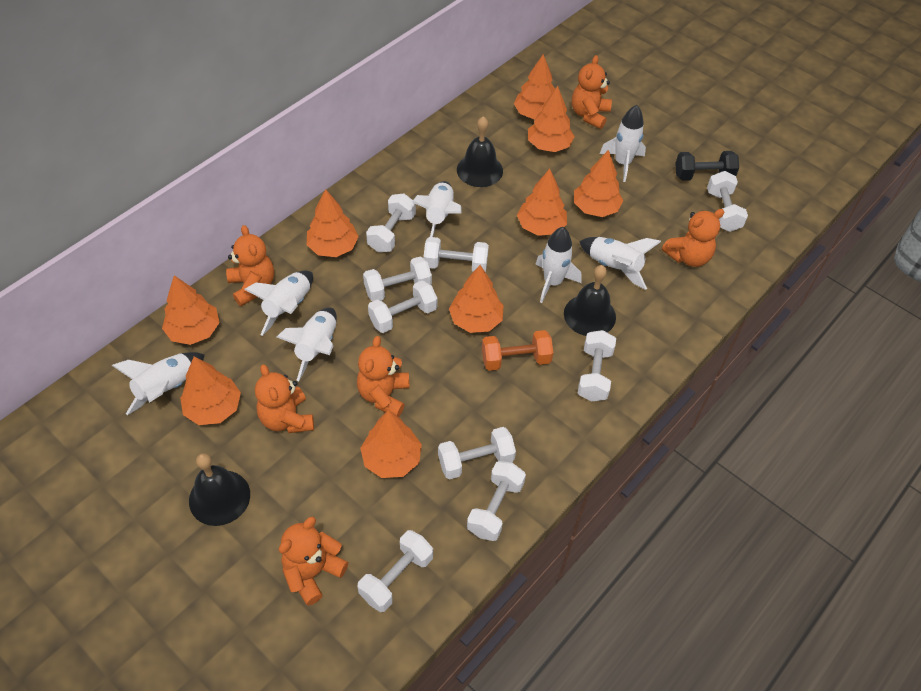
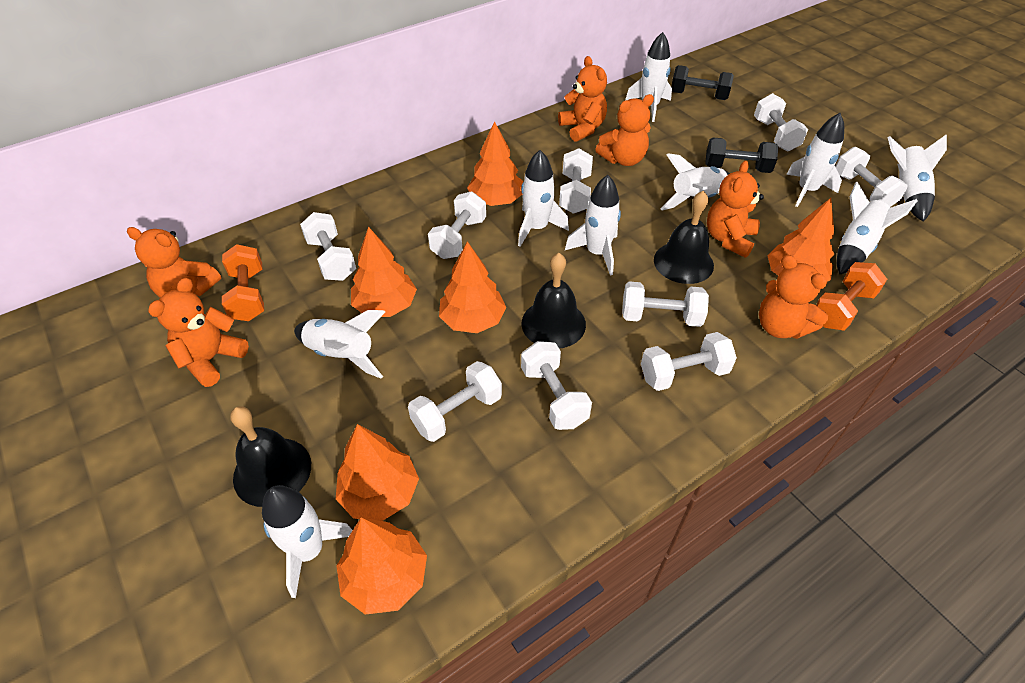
black dumbbell: 1 -> 2
orange dumbbell: 1 -> 2
orange tree: 9 -> 6
white rocket: 7 -> 9

